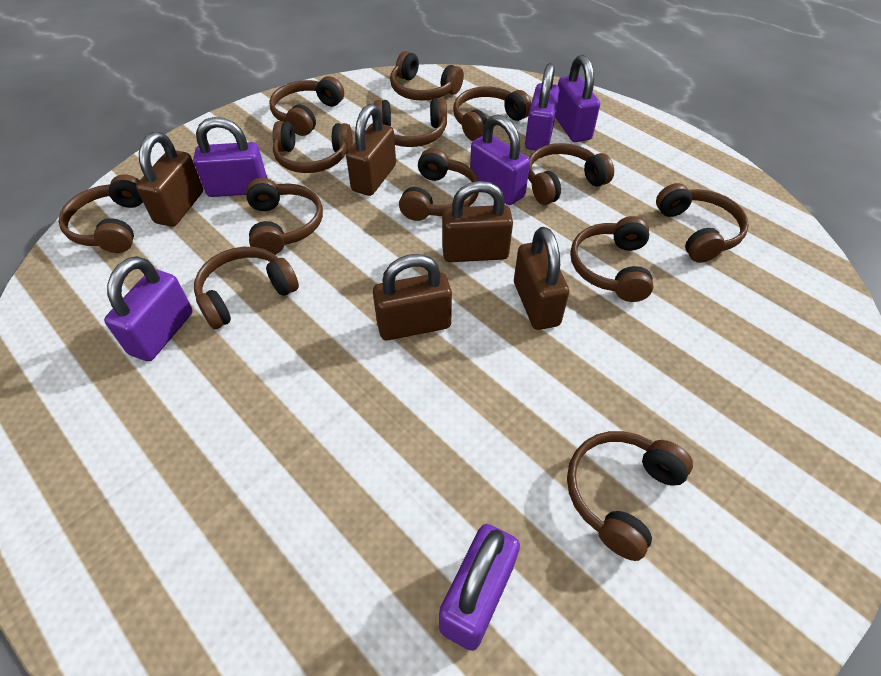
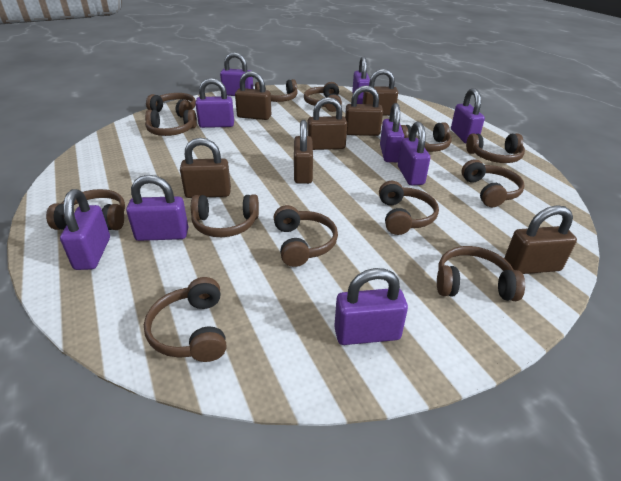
brown padlock: 5 -> 7
purple padlock: 6 -> 9

